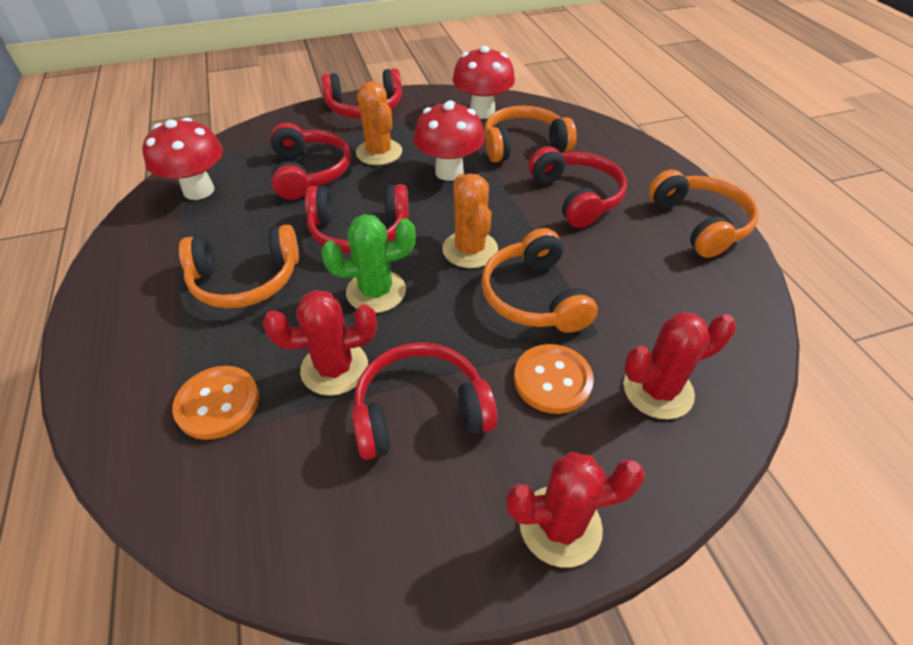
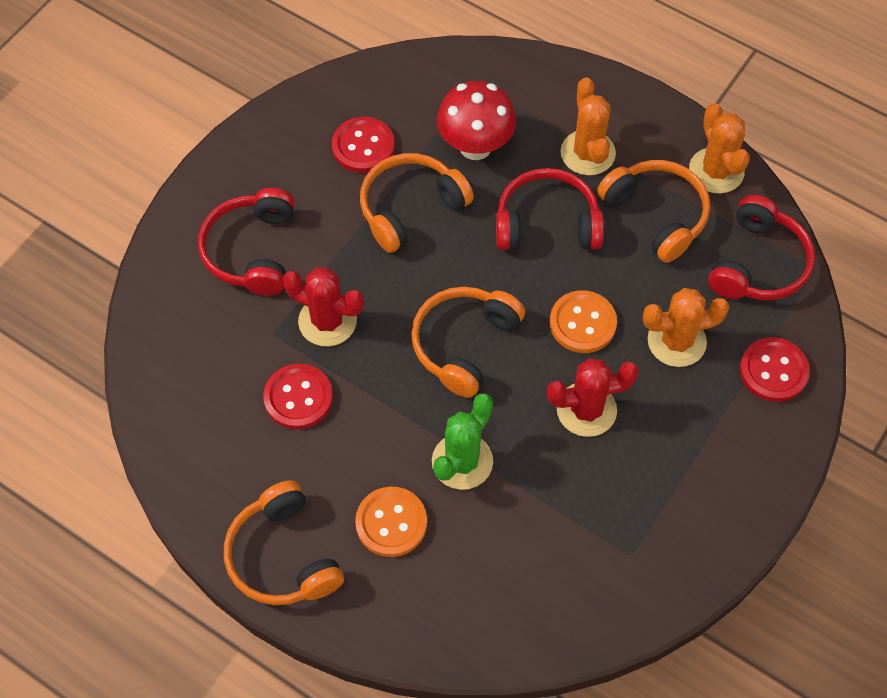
orange cactus: 2 -> 3
red button: 0 -> 3
red cactus: 3 -> 2
red headphones: 5 -> 3
red mushroom: 3 -> 1

